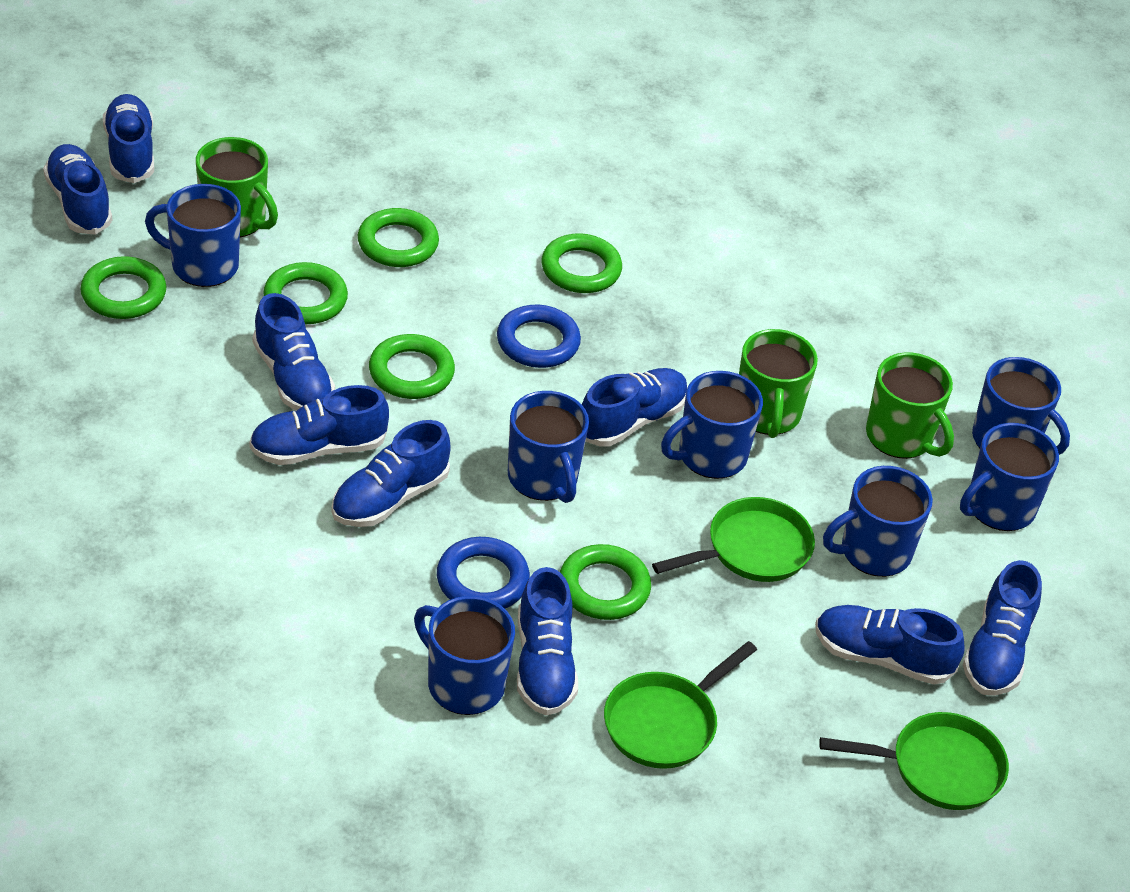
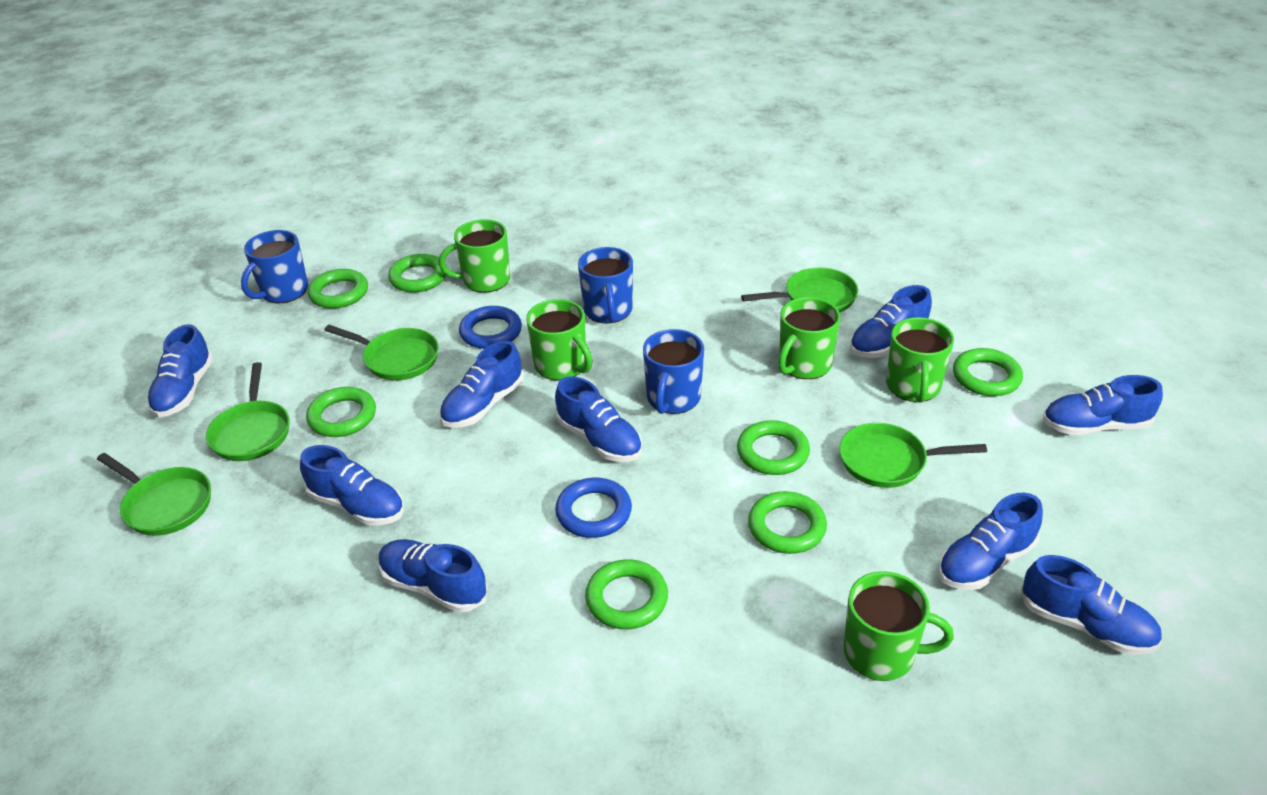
blue mug: 7 -> 3
green mug: 3 -> 5
green pan: 3 -> 5
green ring: 6 -> 7

